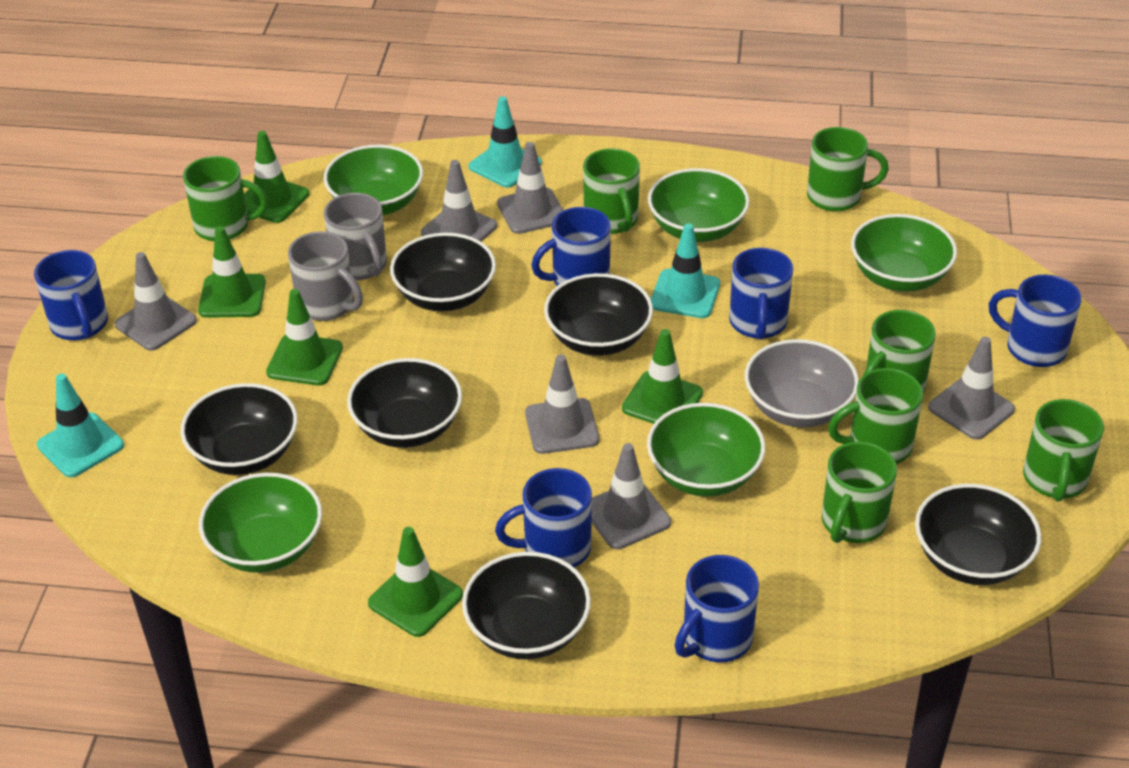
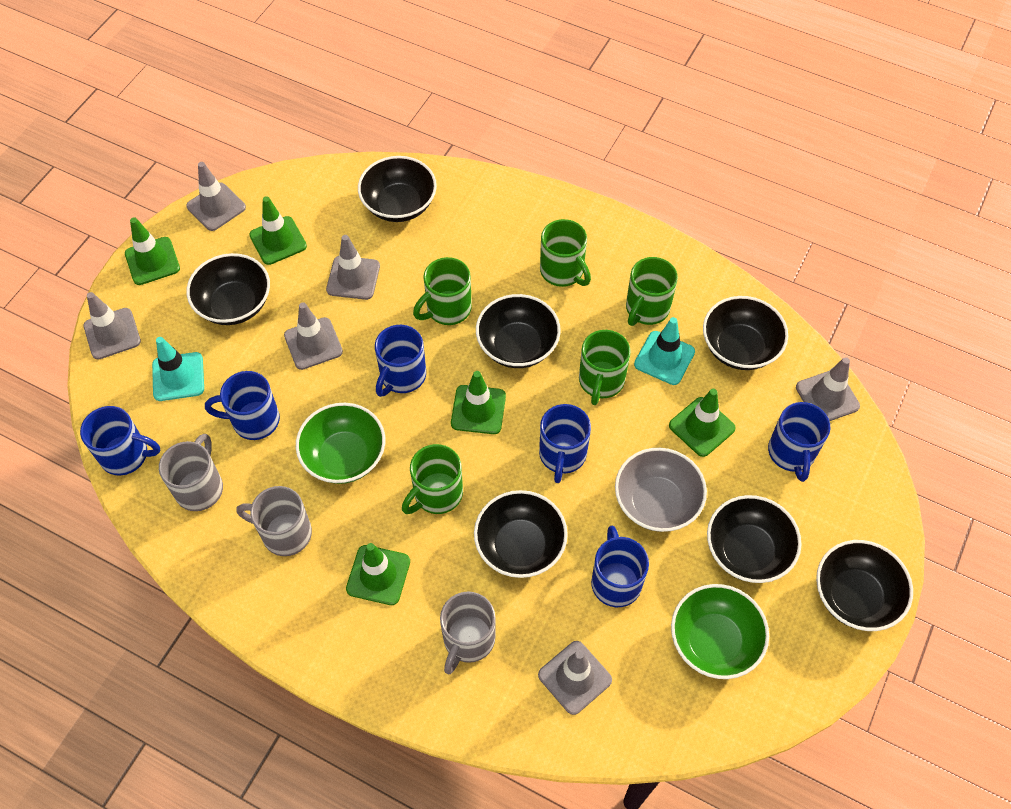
black bowl: 6 -> 7
green bowl: 5 -> 2
green mug: 7 -> 5
grey mug: 2 -> 3
turquoise traffic cone: 3 -> 2

